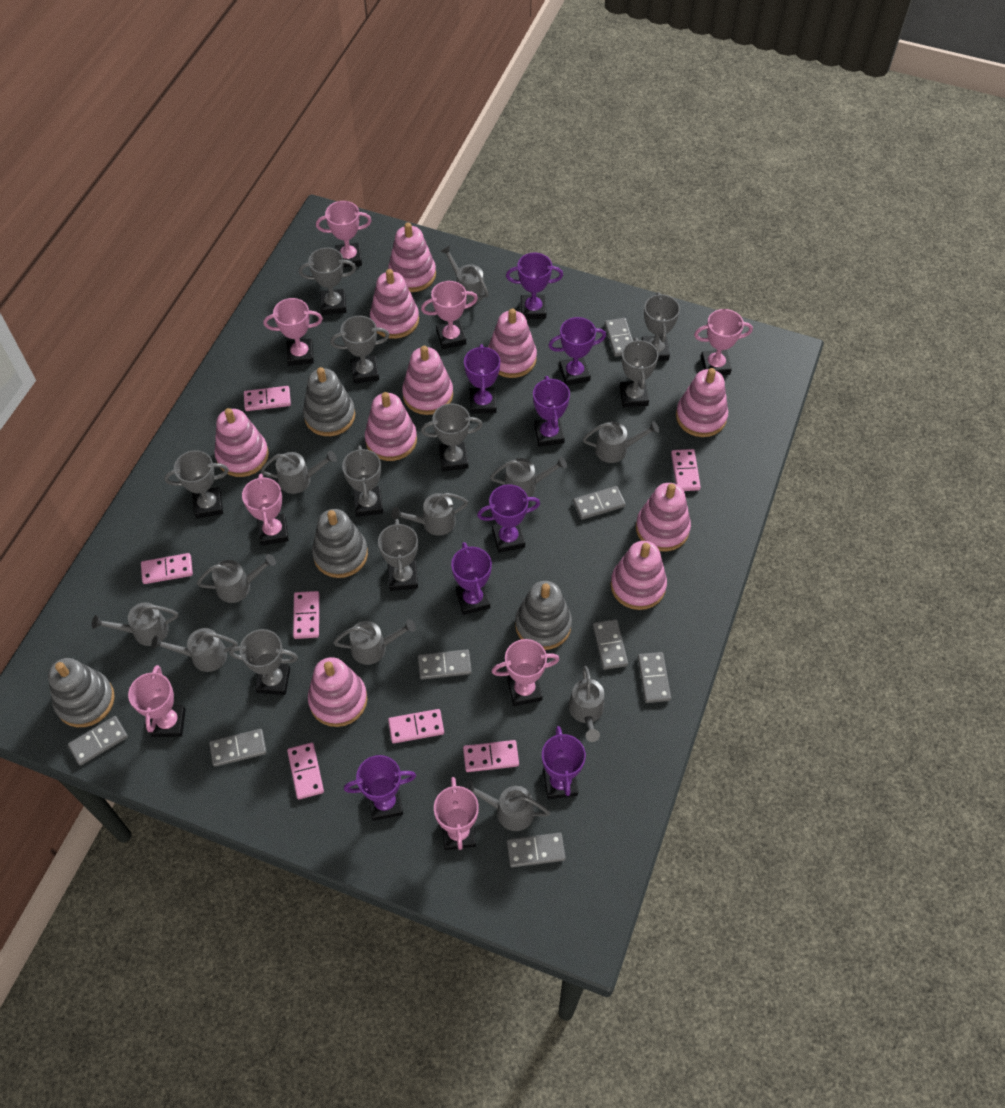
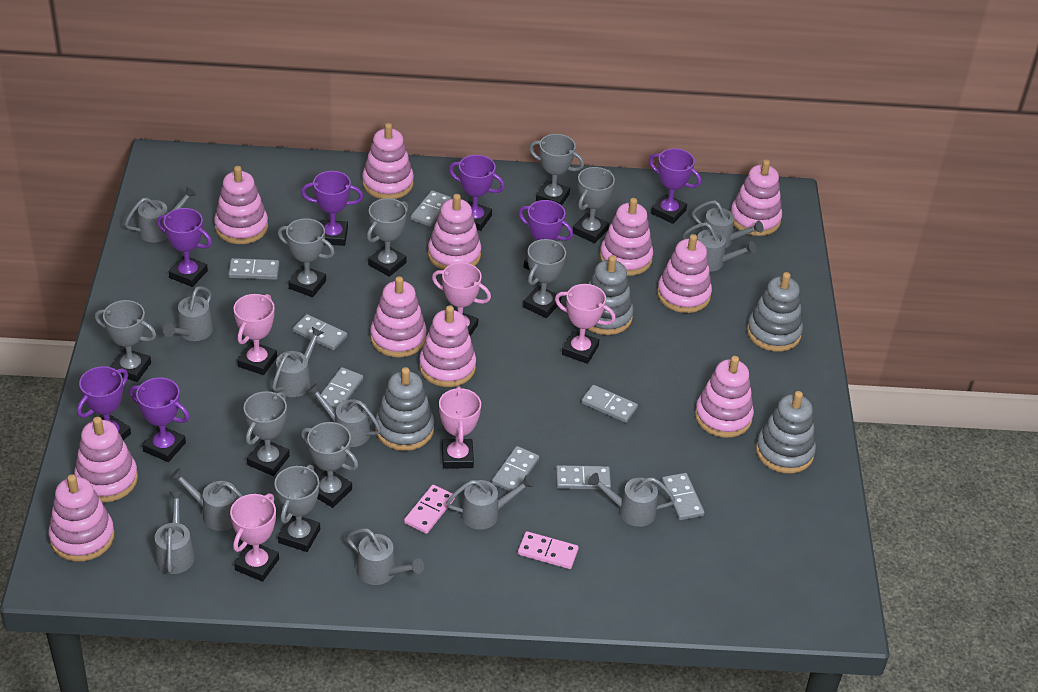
pink domino: 7 -> 2
pink stacking toy: 10 -> 11
pink trophy: 8 -> 5
purple trophy: 8 -> 7

